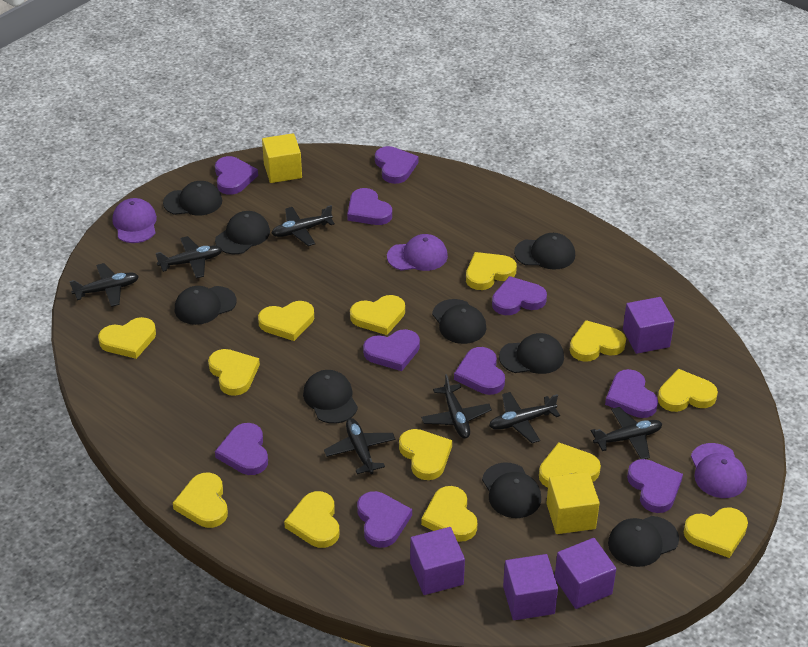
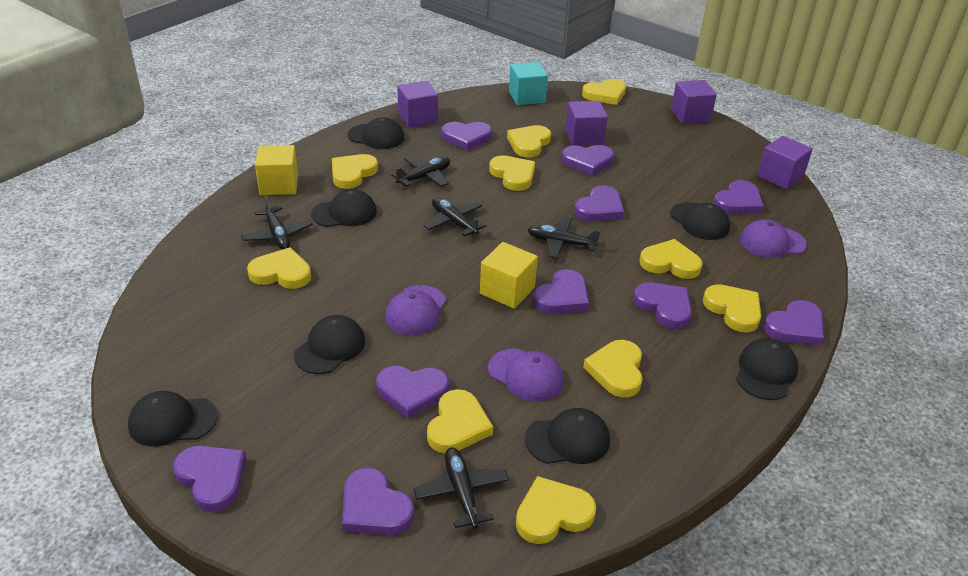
black cap: 9 -> 7
black plane: 7 -> 5
turquoise cube: 0 -> 1
yellow heart: 13 -> 10

